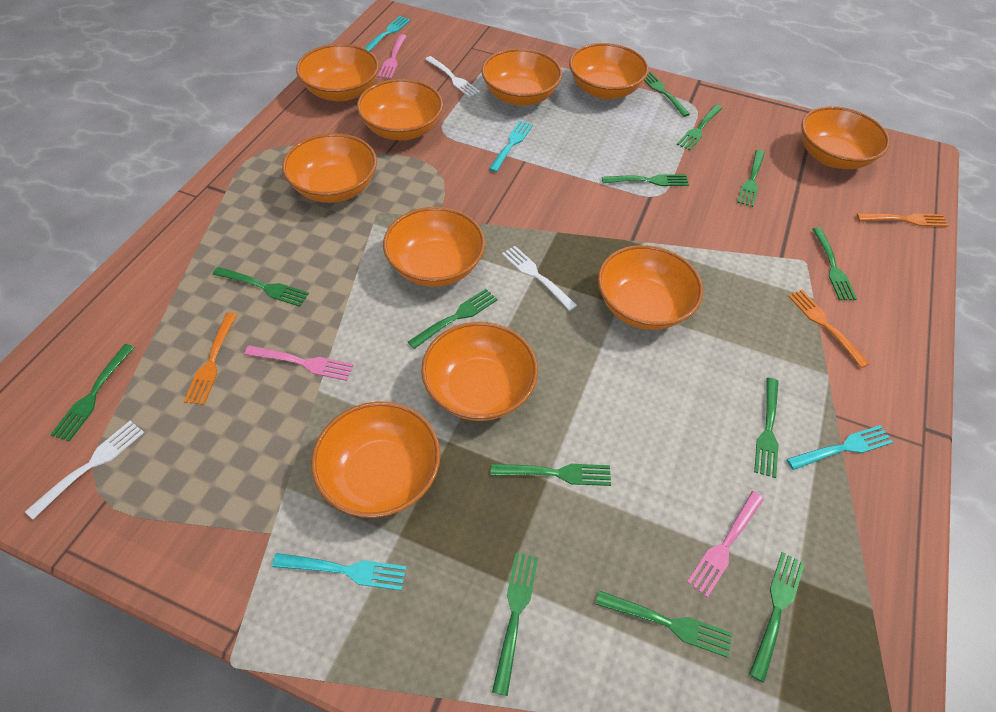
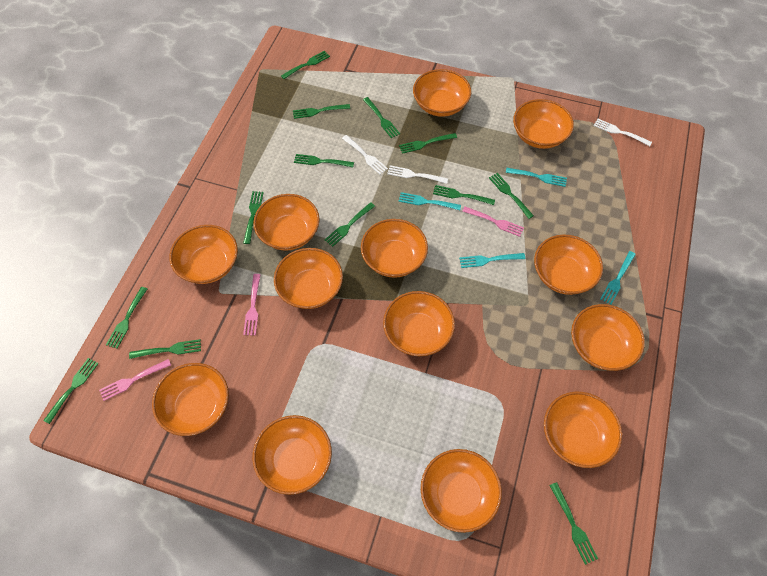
orange bowl: 10 -> 13
orange fork: 3 -> 0

